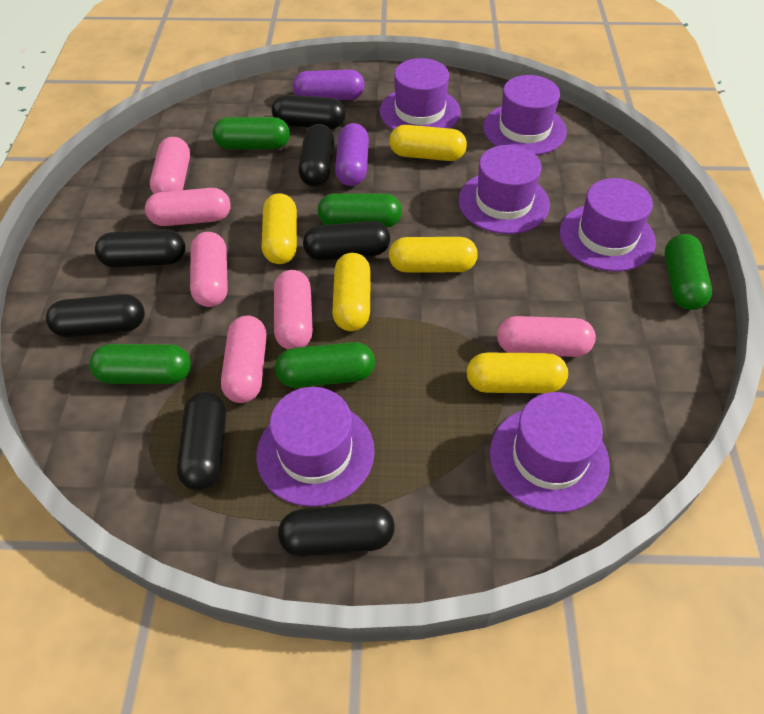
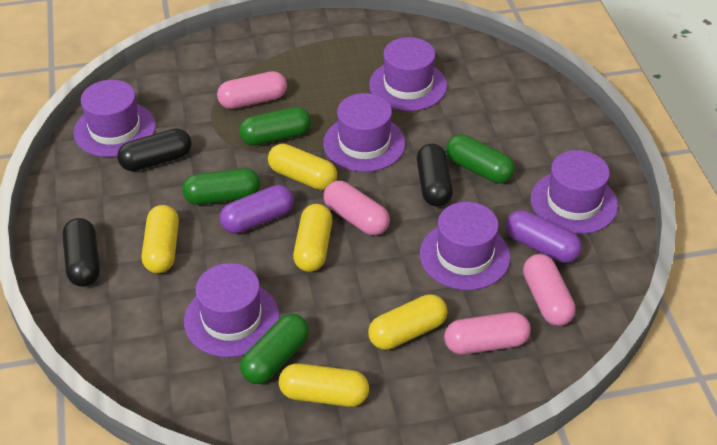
black capsule: 7 -> 3
green capsule: 5 -> 4
pink capsule: 6 -> 4

